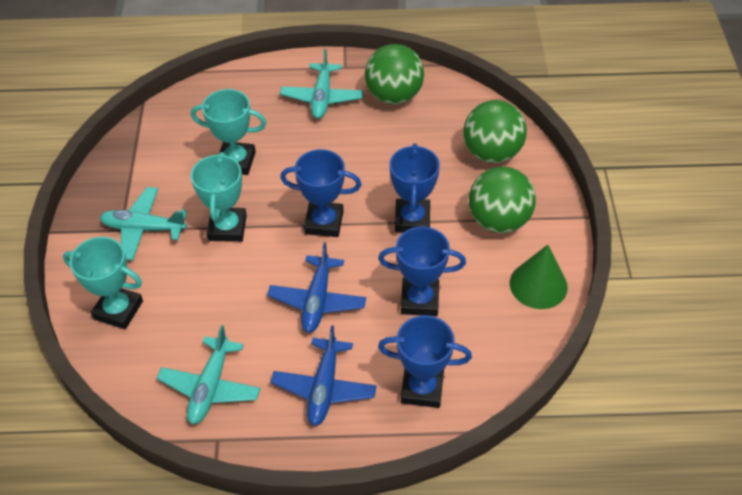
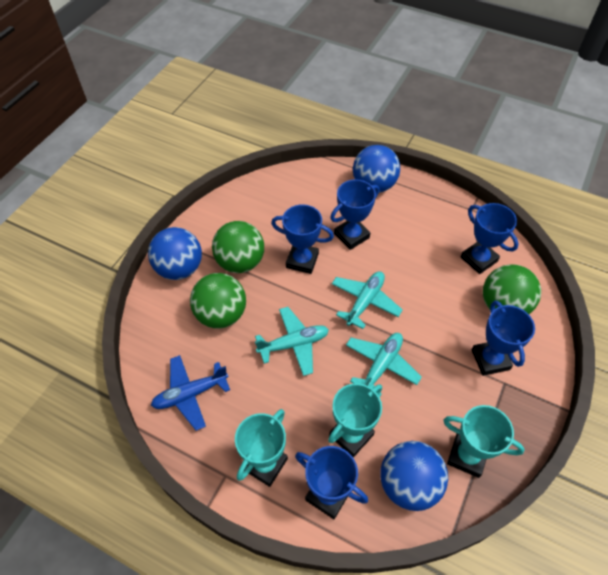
blue ball: 0 -> 3
blue plane: 2 -> 1
blue trophy: 4 -> 5
green cone: 1 -> 0

